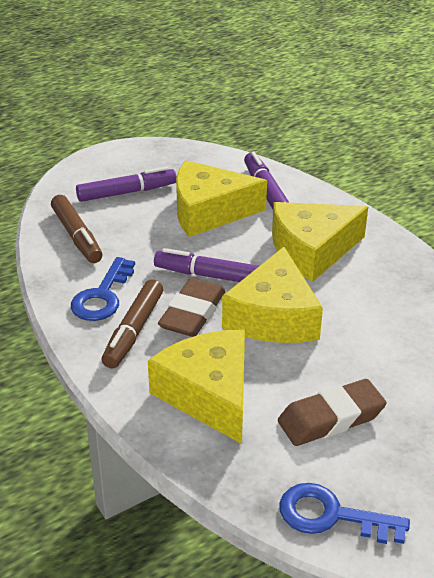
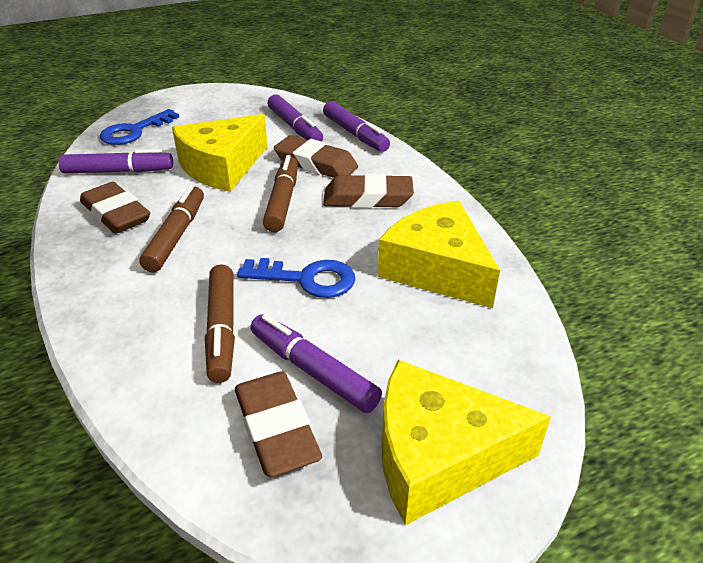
brown eraser: 2 -> 4
brown marker: 2 -> 3
purple marker: 3 -> 4
yellow cheese: 4 -> 3

